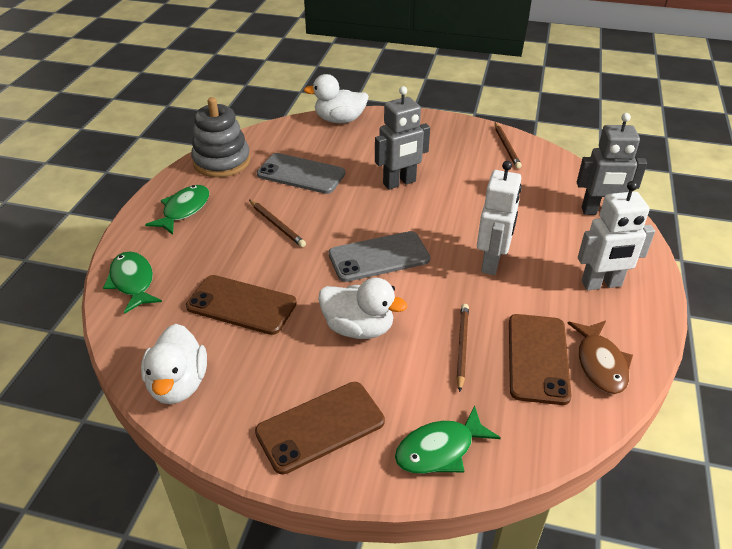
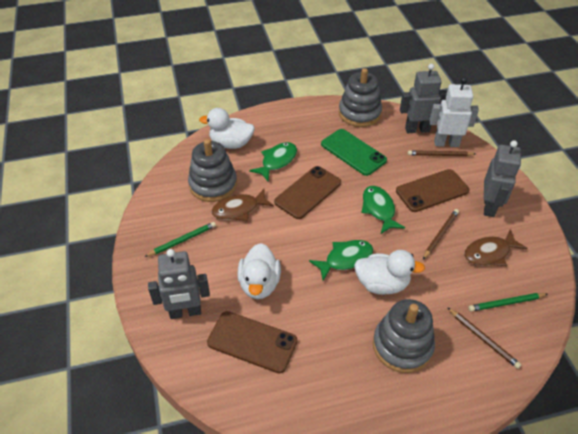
brown fish: 1 -> 2
green pencil: 0 -> 2
green phone: 0 -> 1
grey phone: 2 -> 0
grey robot: 2 -> 3
grey stacking toy: 1 -> 3
white robot: 2 -> 1

